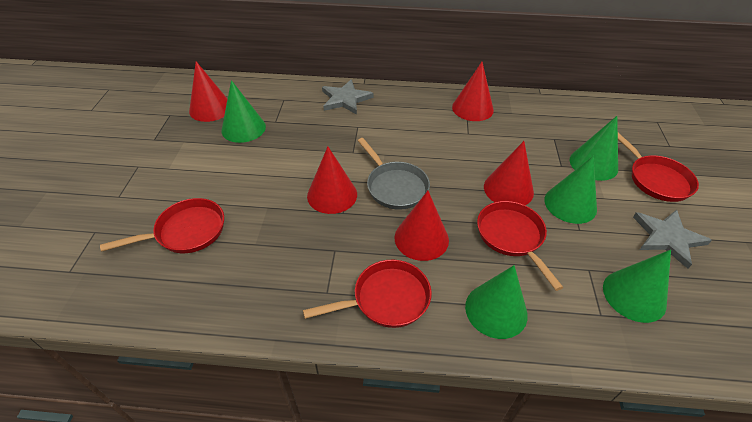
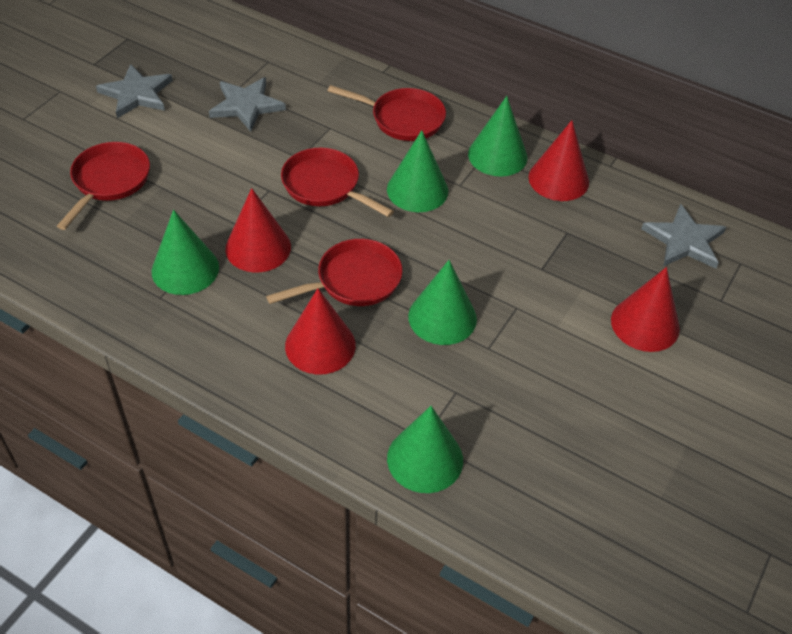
grey pan: 1 -> 0
grey star: 2 -> 3
red cone: 5 -> 4

